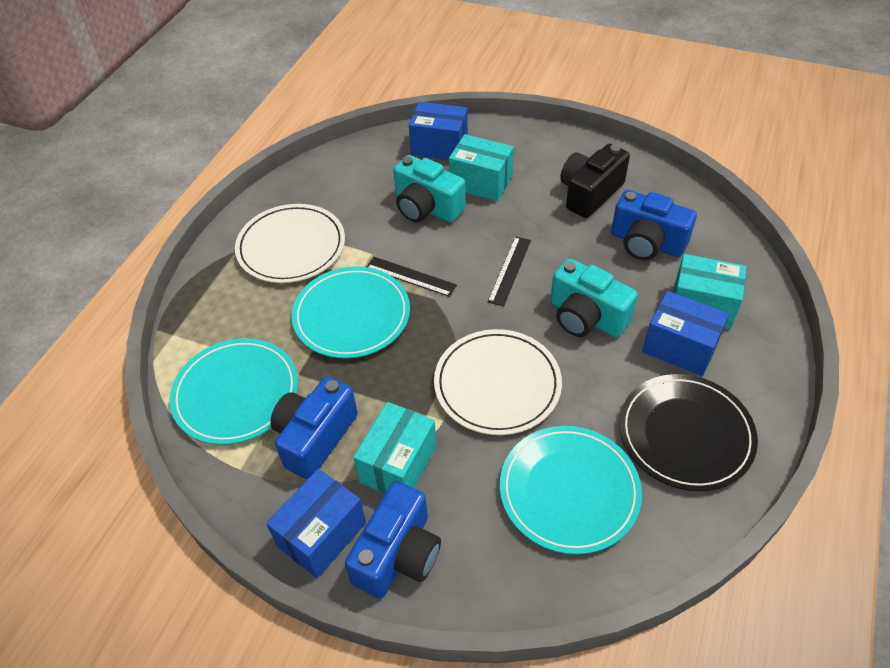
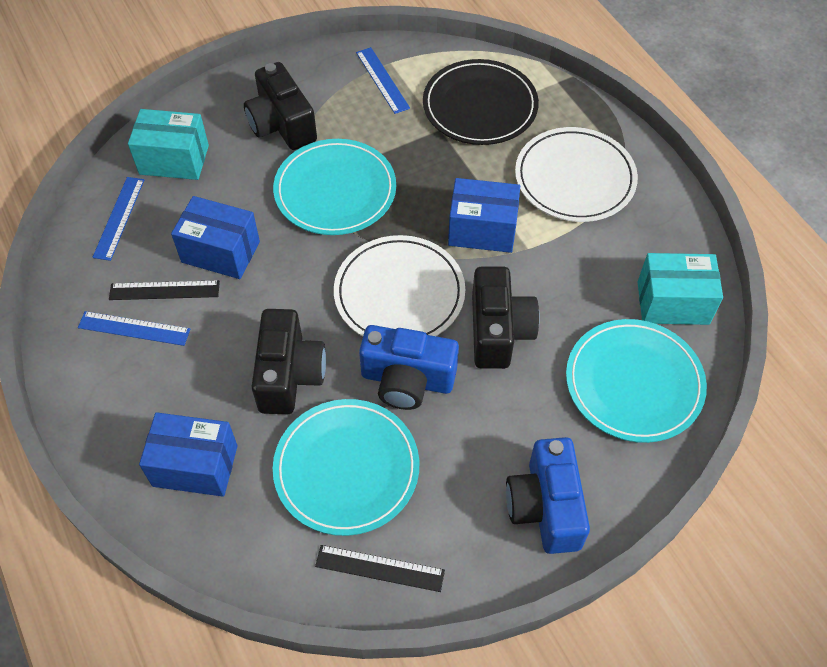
black camera: 1 -> 3
blue camera: 3 -> 2
blue ruler: 0 -> 3
turquoise box: 3 -> 2
turquoise camera: 2 -> 0

